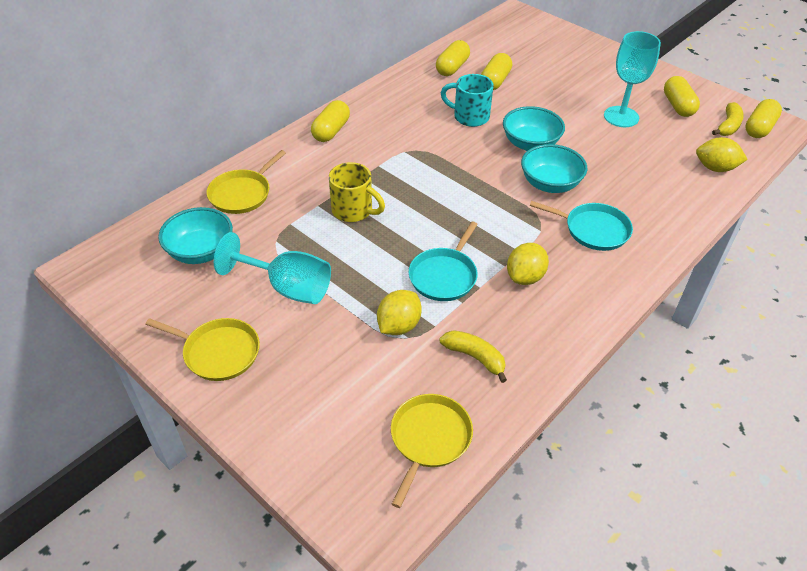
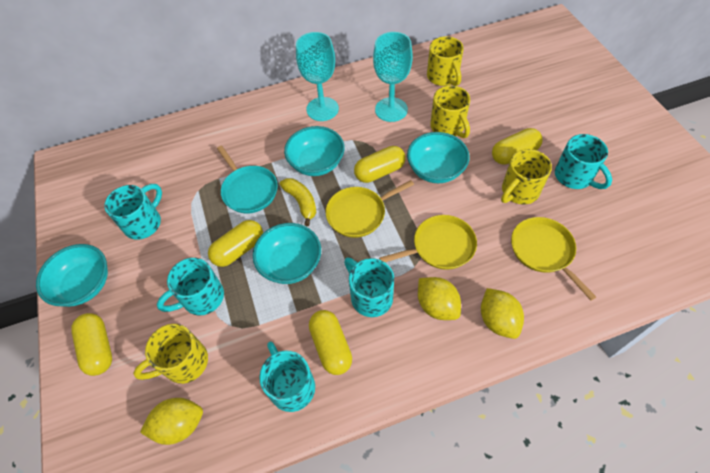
turquoise bowl: 3 -> 4
turquoise mug: 1 -> 5
turquoise pan: 2 -> 1
yellow banana: 2 -> 1
yellow mug: 1 -> 4

